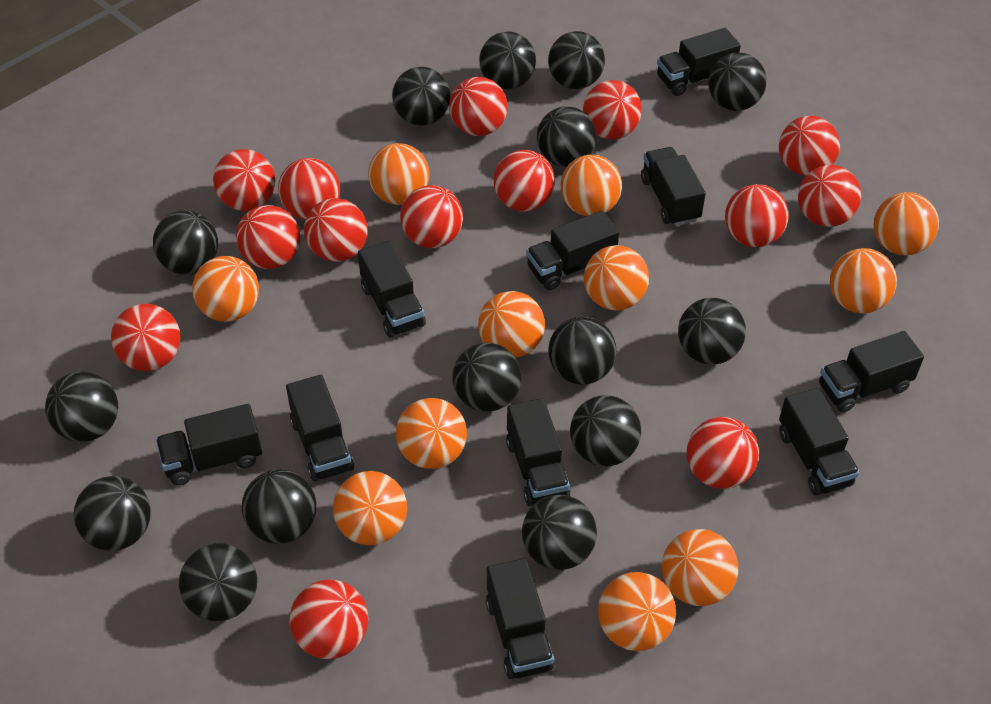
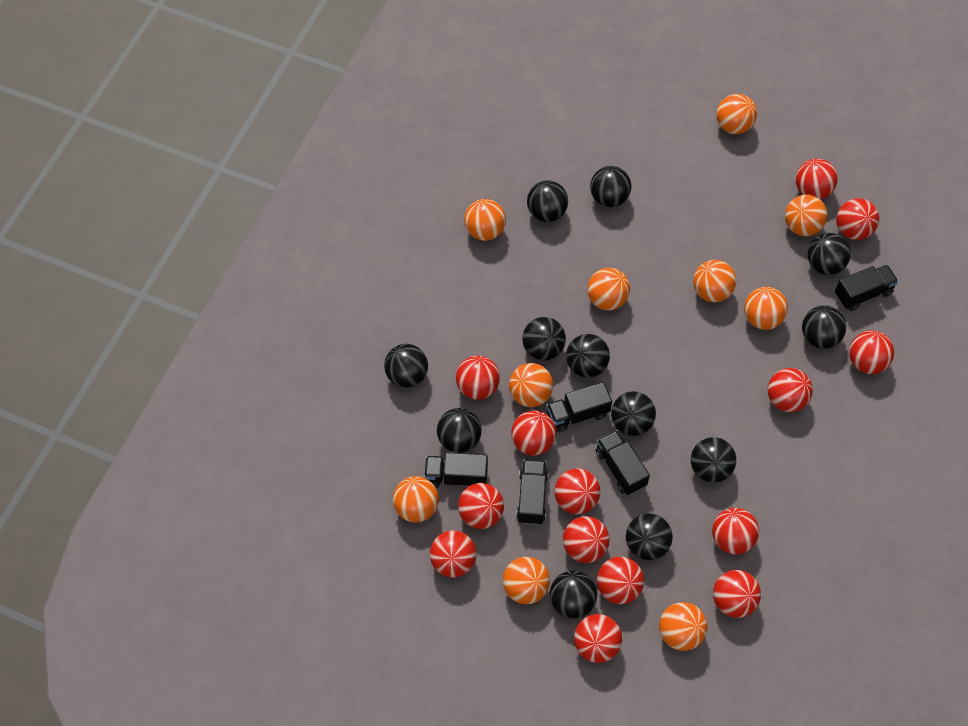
black ball: 15 -> 12
black truck: 10 -> 5
orange ball: 11 -> 10

